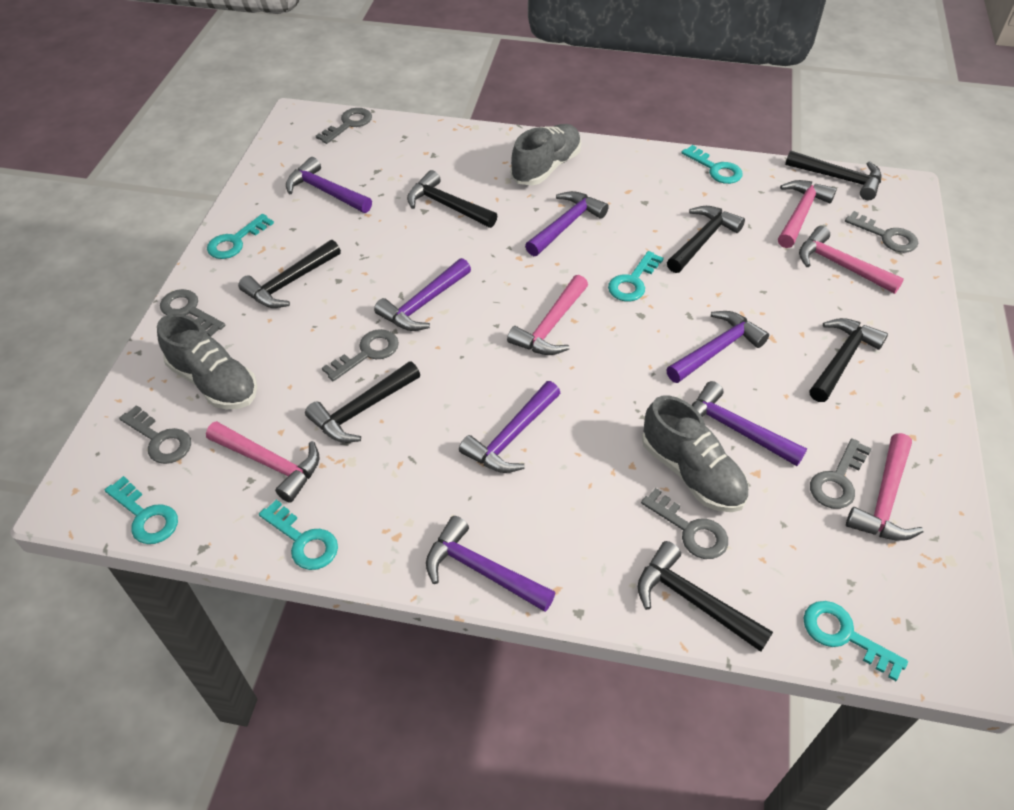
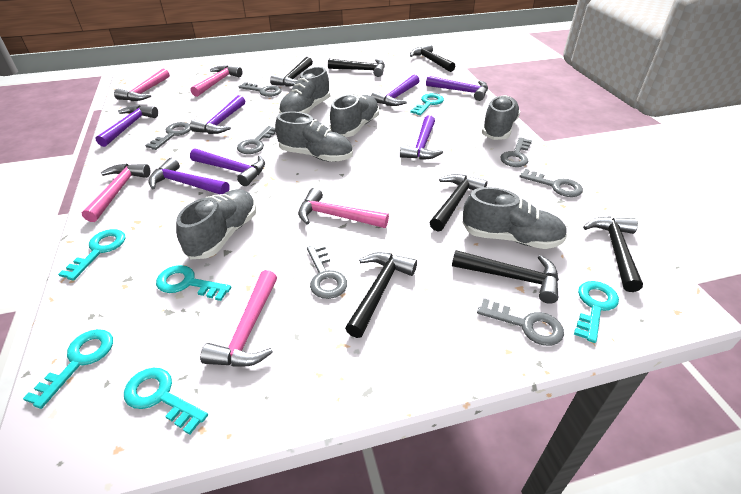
grey shoe: 3 -> 6

